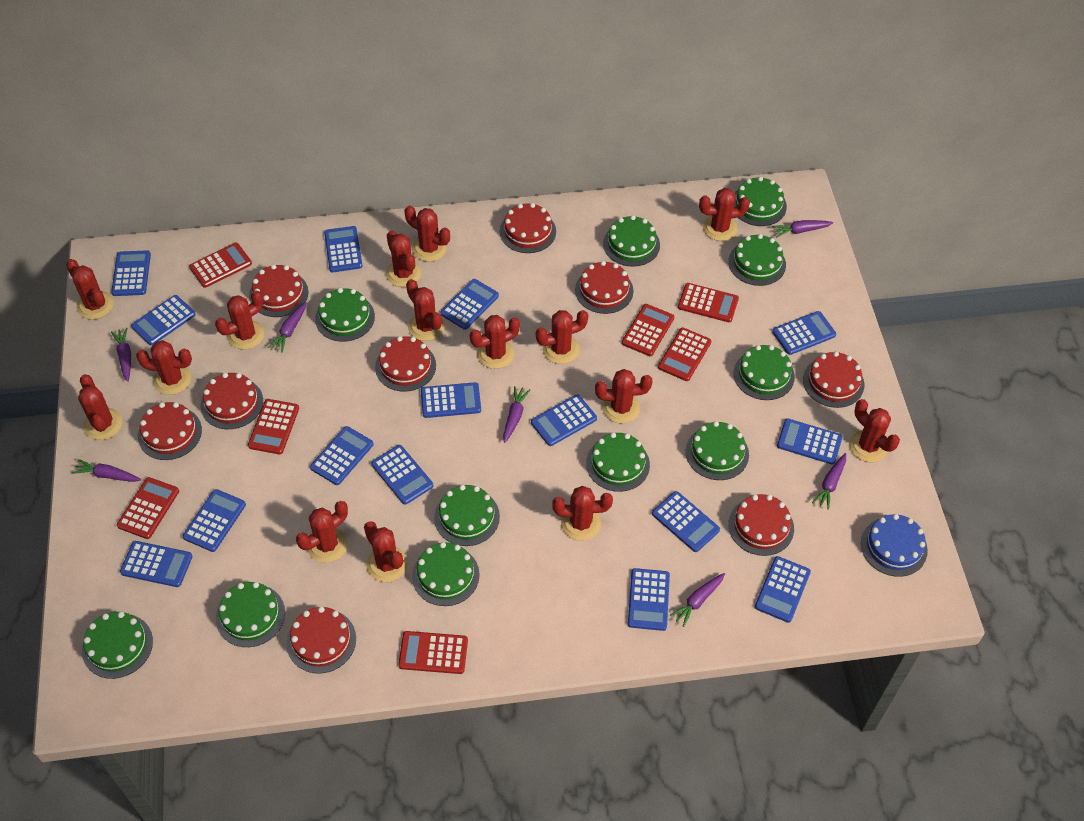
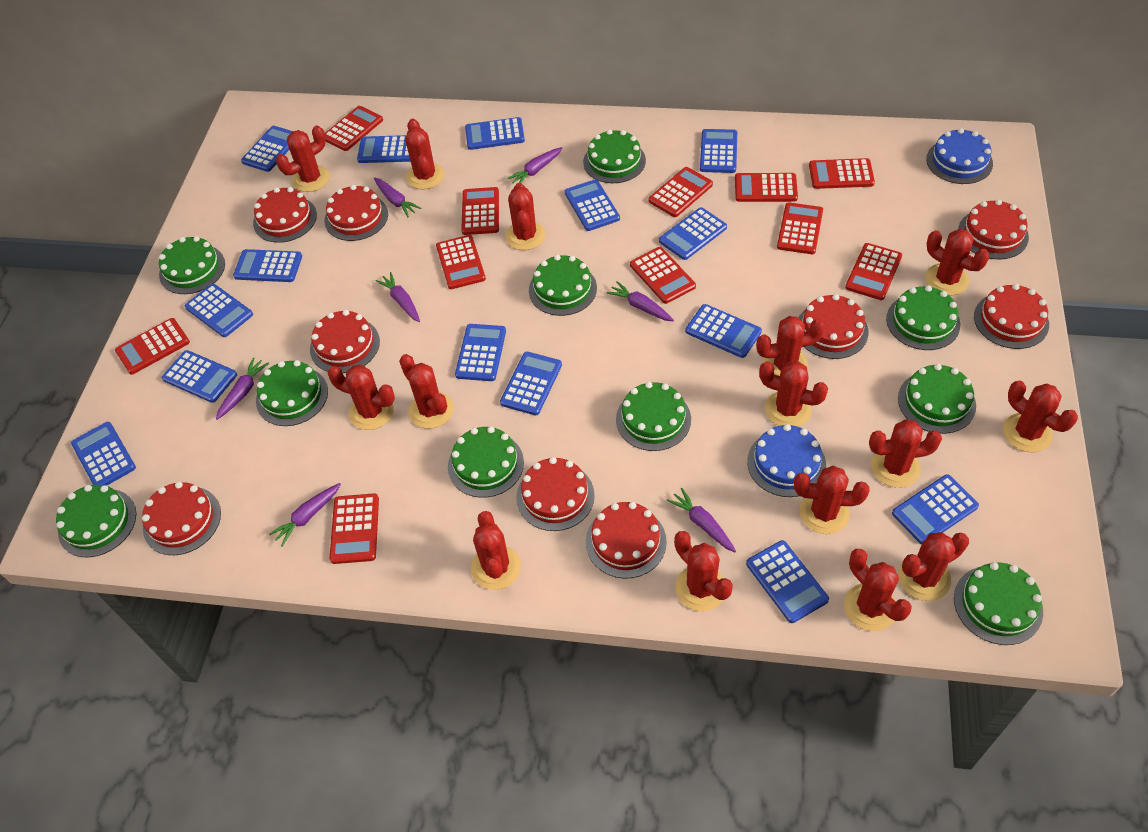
blue cake: 1 -> 2
green cake: 11 -> 10
red calculator: 7 -> 11

